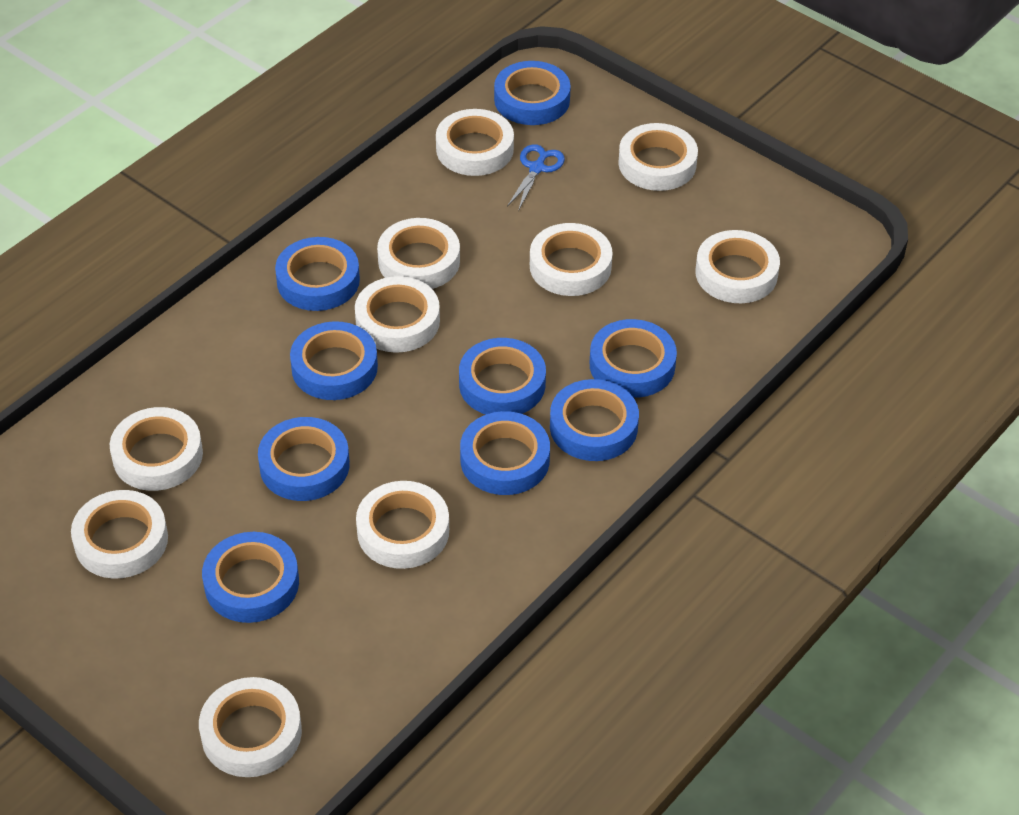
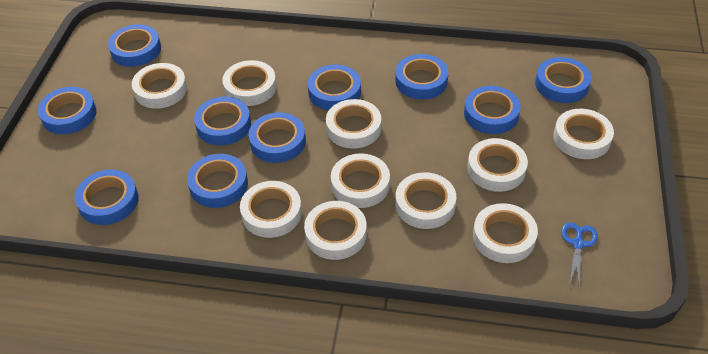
blue tape: 9 -> 10

